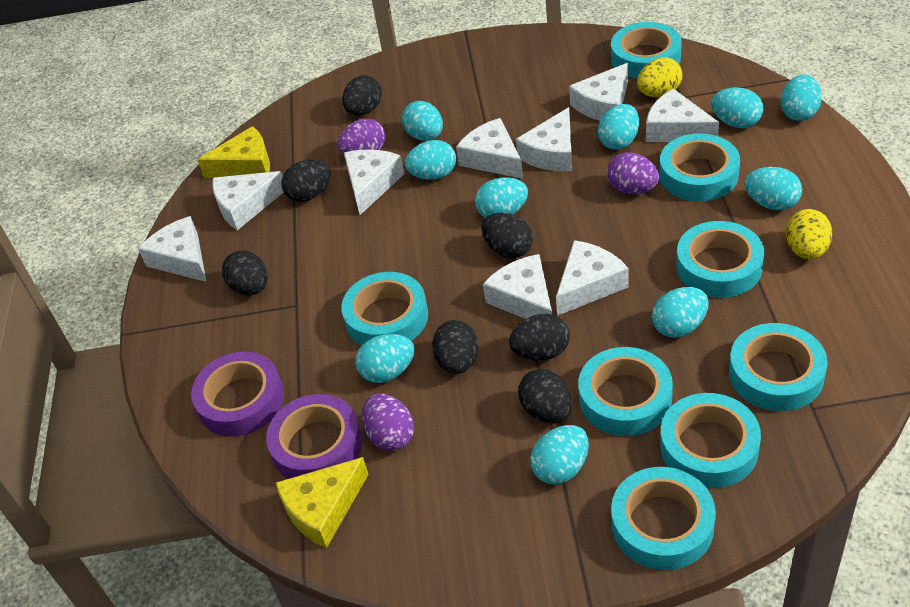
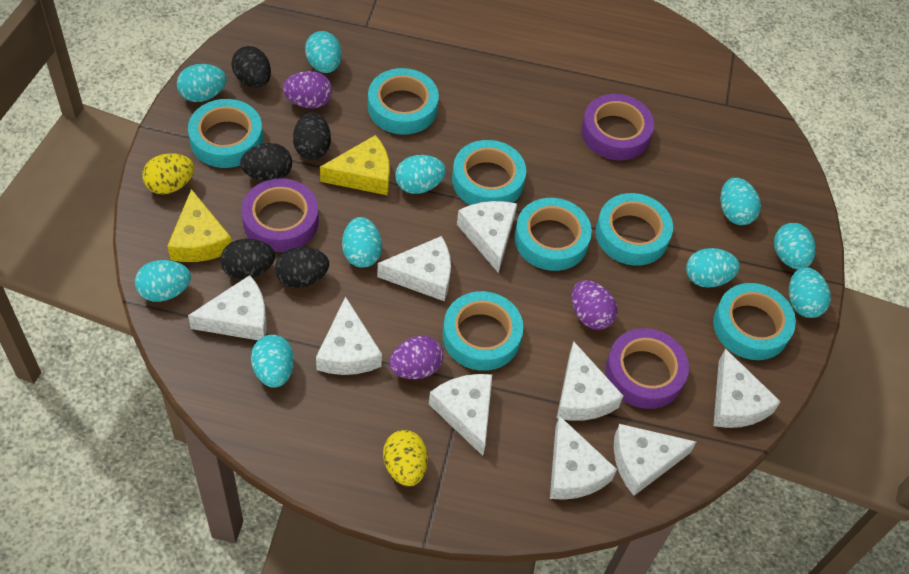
black egg: 7 -> 5
purple tape: 2 -> 3
turquoise tape: 8 -> 7

